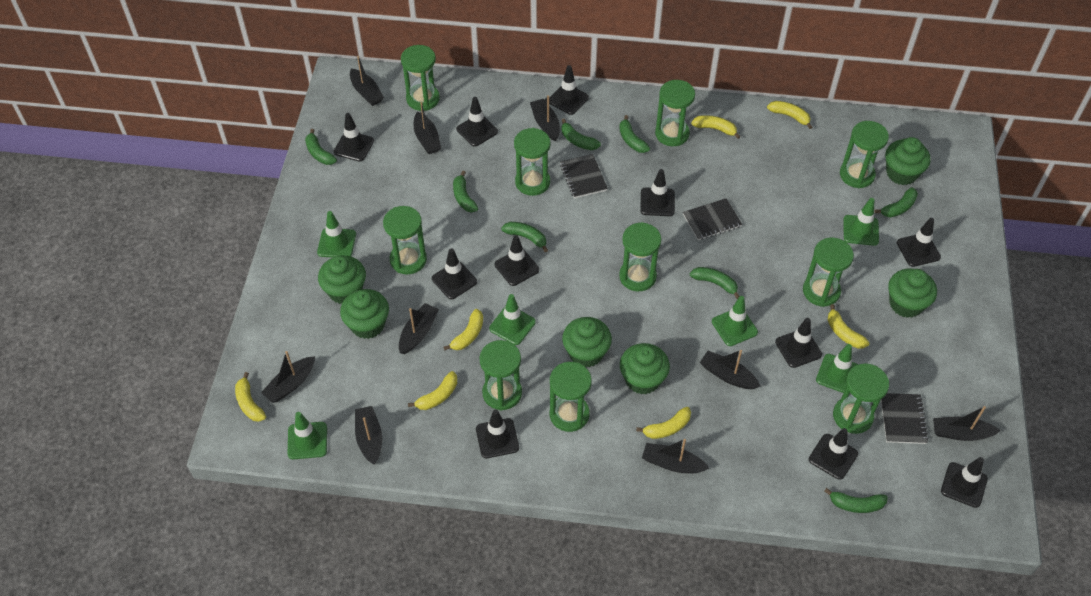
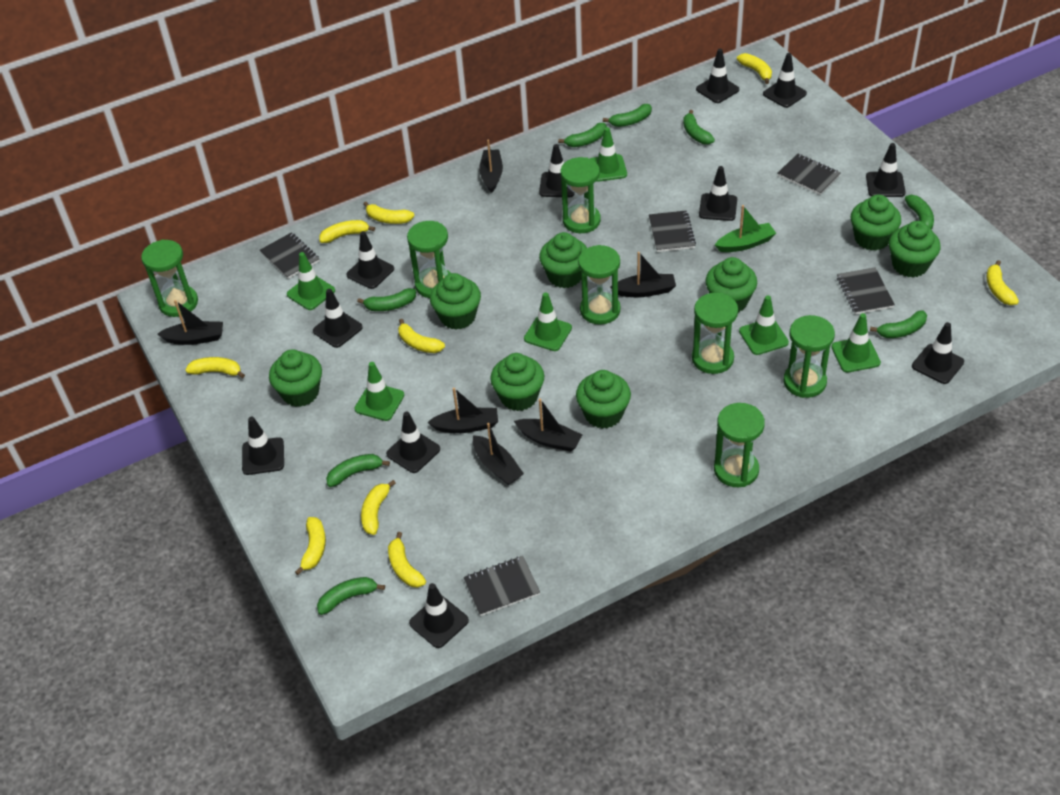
black boat: 9 -> 6
black notebook: 3 -> 5
green boat: 0 -> 1
green cupcake: 6 -> 8
green hourglass: 10 -> 7
yellow banana: 7 -> 9

